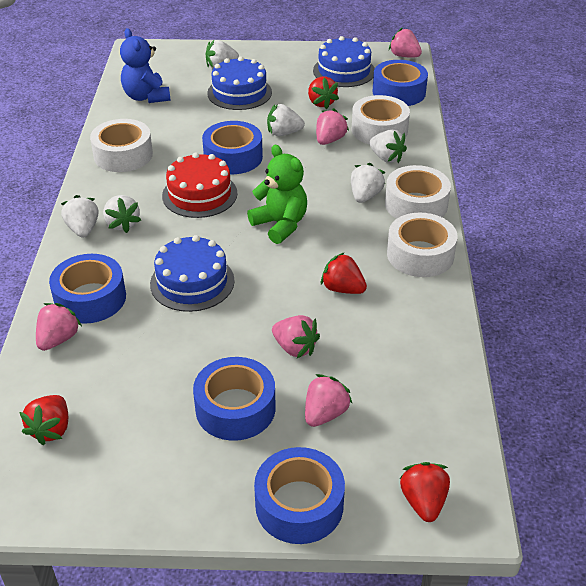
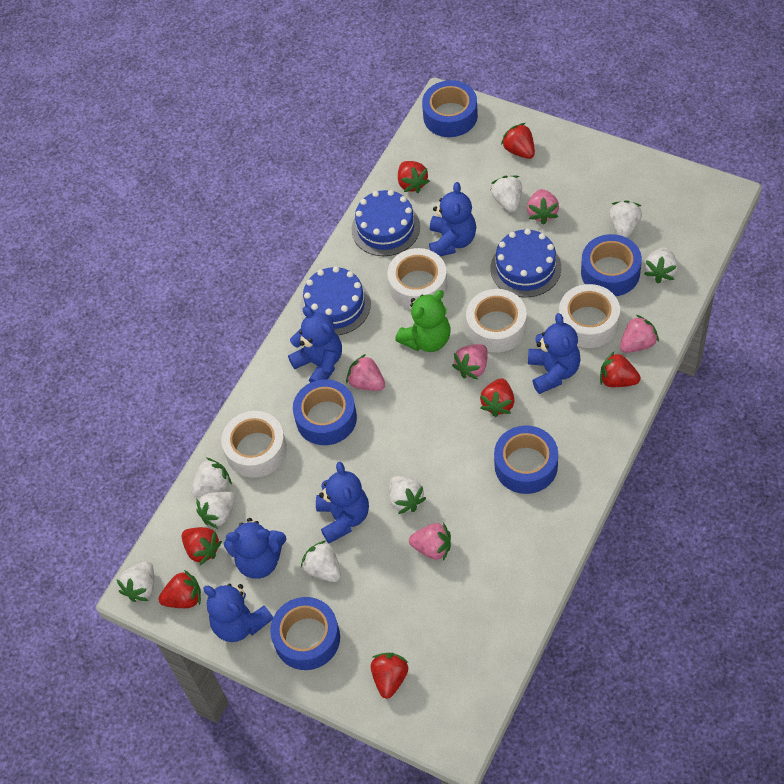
blue teddy bear: 1 -> 6
red cake: 1 -> 0
red strawberry: 4 -> 7
white strawberry: 6 -> 8

